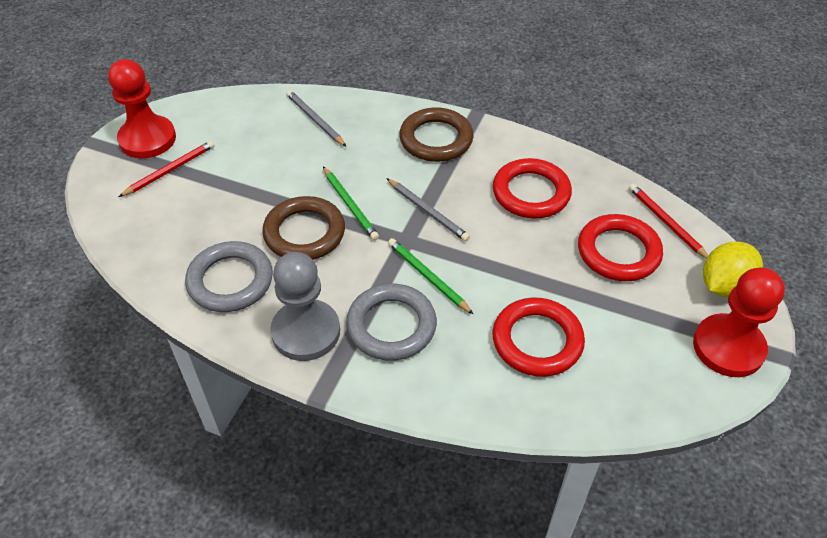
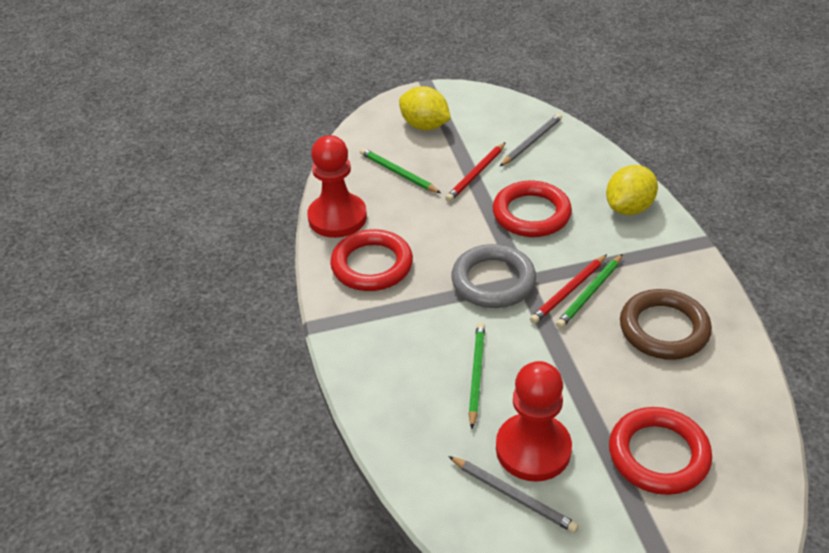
brown ring: 2 -> 1
green pencil: 2 -> 3
grey pawn: 1 -> 0
grey ring: 2 -> 1
yellow lemon: 1 -> 2

